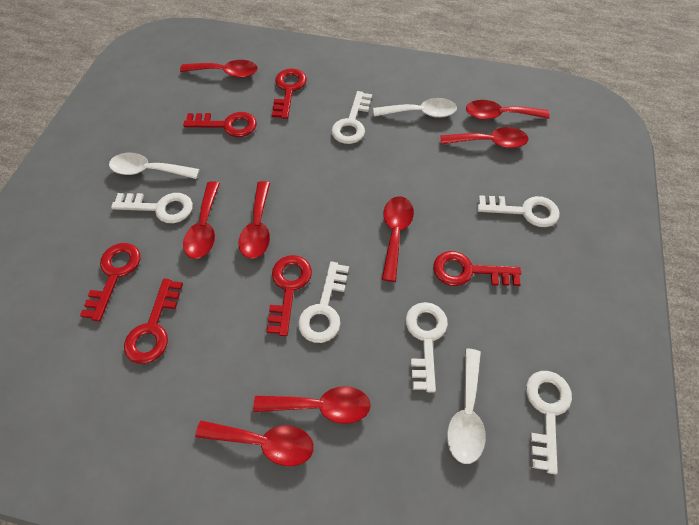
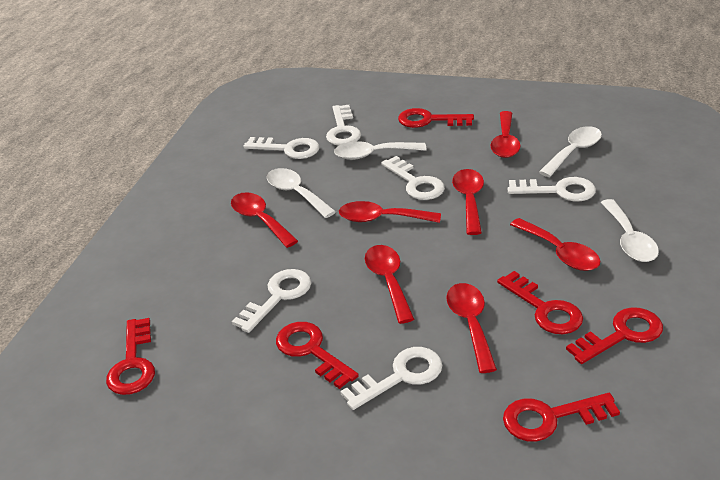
red spoon: 8 -> 7
white spoon: 3 -> 4

